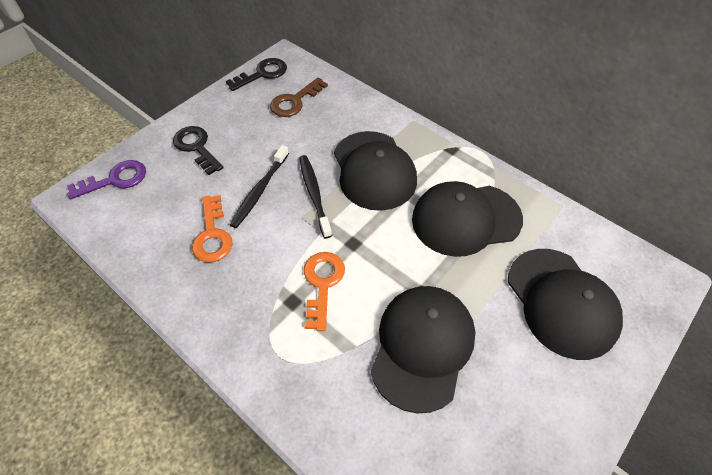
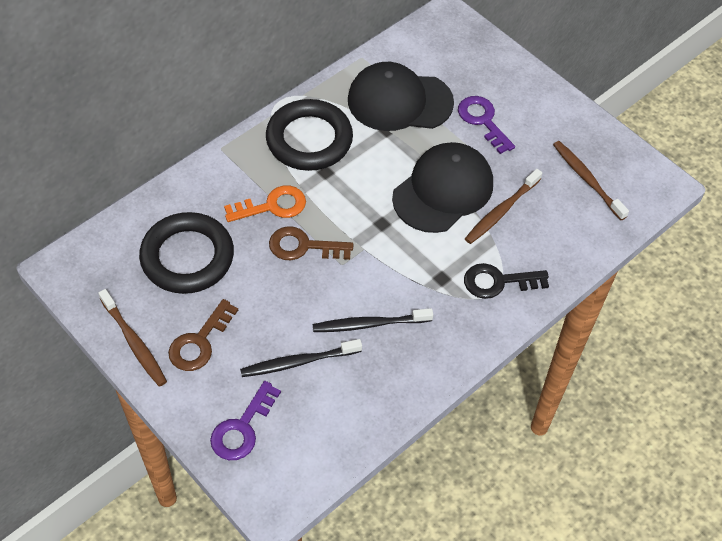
black cap: 4 -> 2
black key: 2 -> 1
black ring: 0 -> 2
brown key: 1 -> 2
brown toothbrush: 0 -> 3
orange key: 2 -> 1
purple key: 1 -> 2

